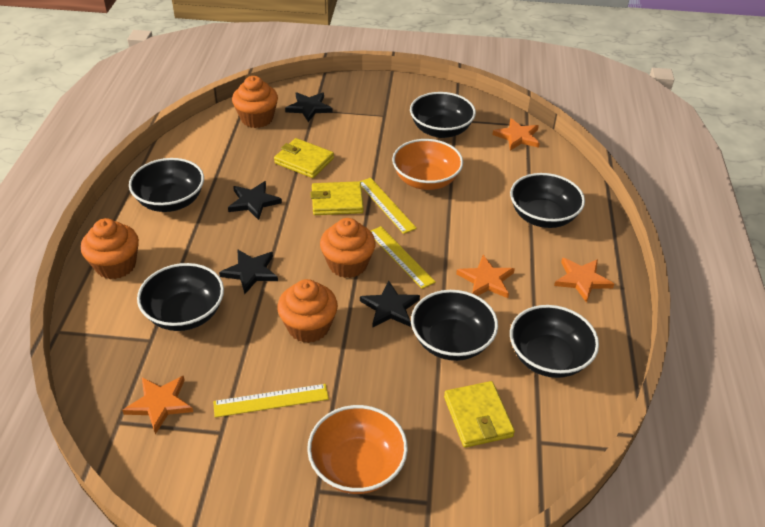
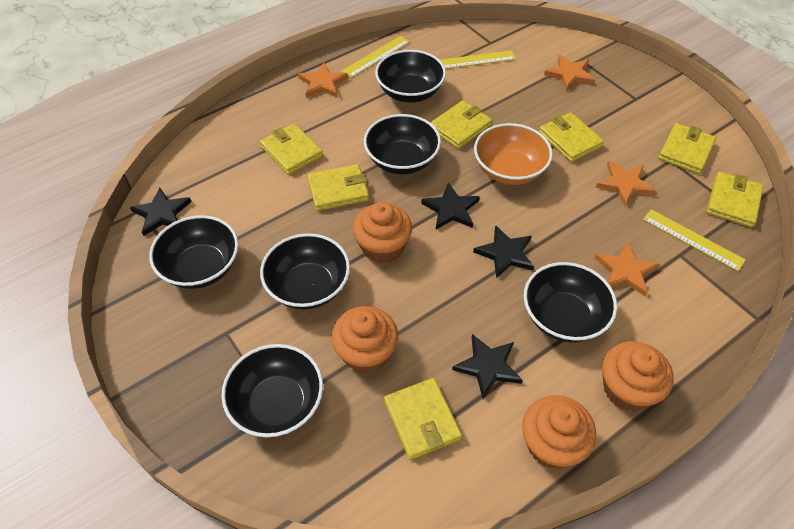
orange bowl: 2 -> 1
yellow wallet: 3 -> 7

